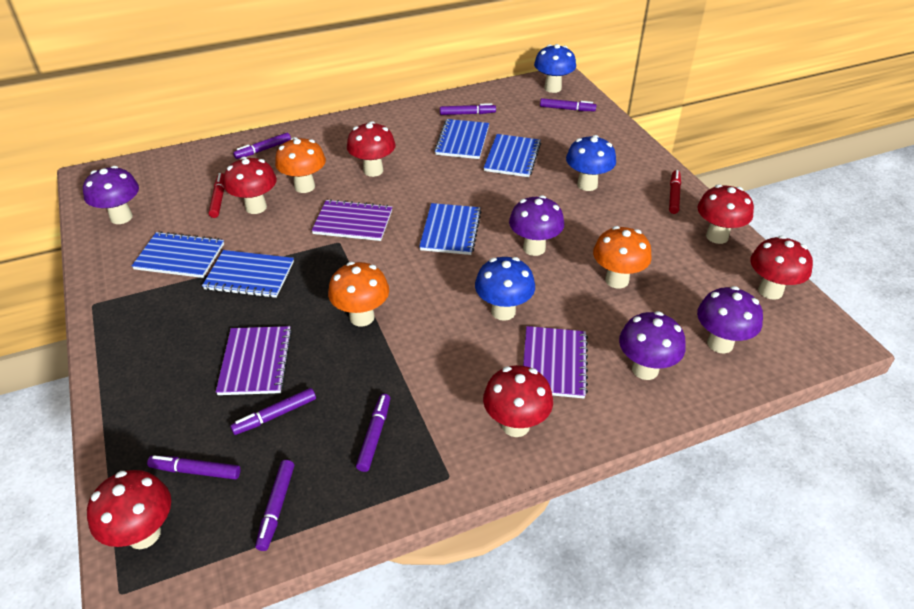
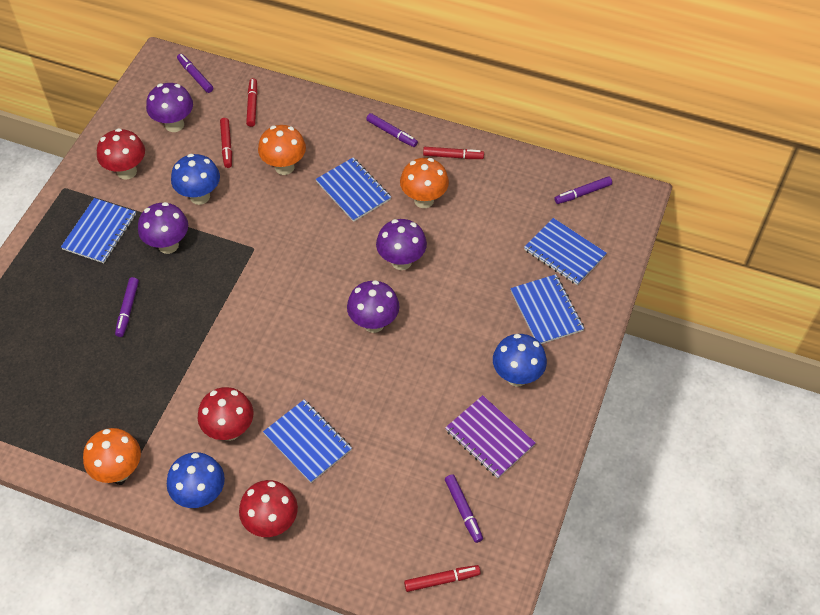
purple marker: 7 -> 5
purple notebook: 3 -> 1
red marker: 2 -> 4
red mushroom: 6 -> 3

